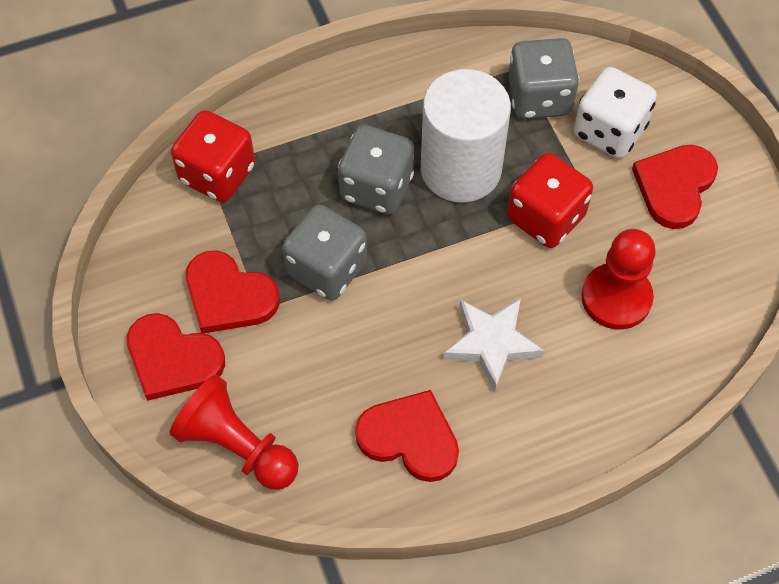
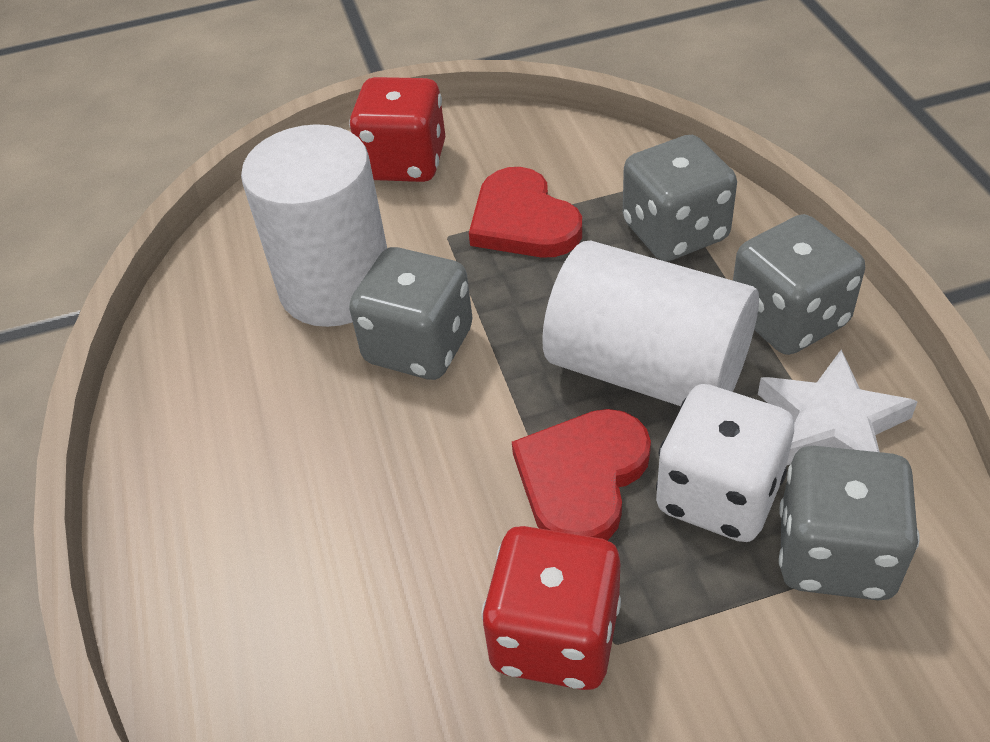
grey dice: 3 -> 4
red heart: 4 -> 2
red pawn: 2 -> 0
white cylinder: 1 -> 2

